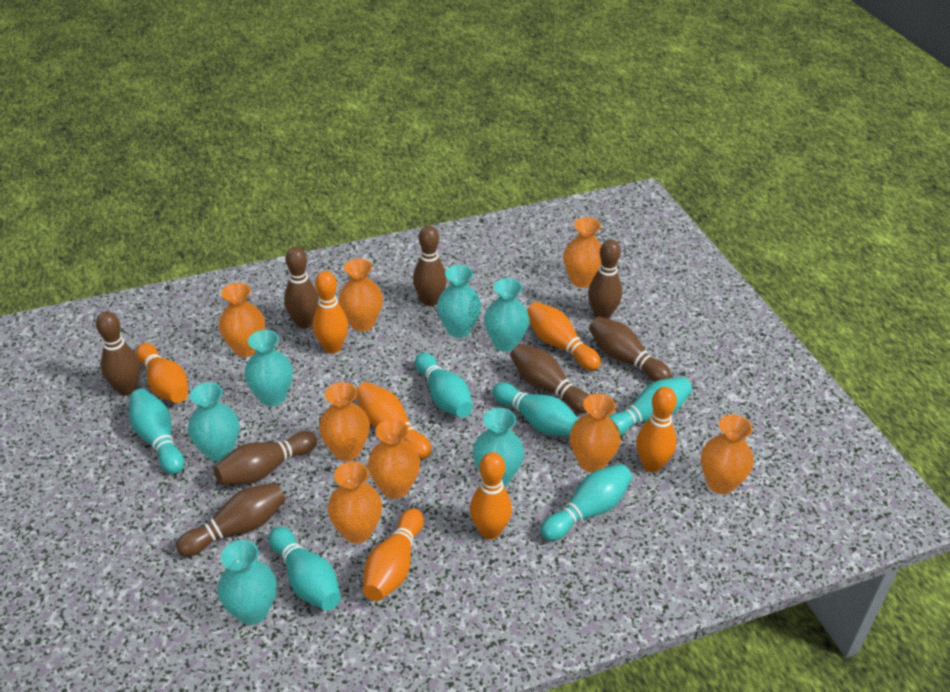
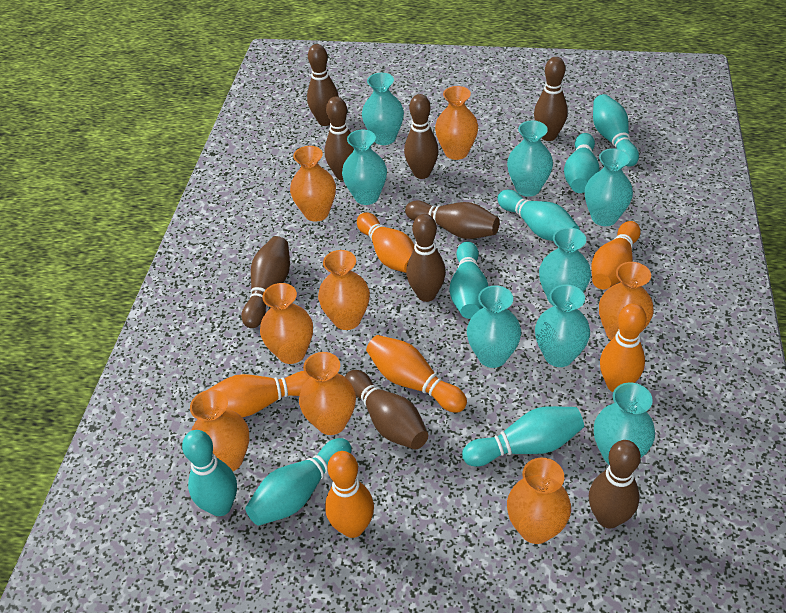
brown bowling pin: 8 -> 9
orange bowling pin: 7 -> 6
turquoise bowling pin: 6 -> 7
turquoise vase: 6 -> 8

